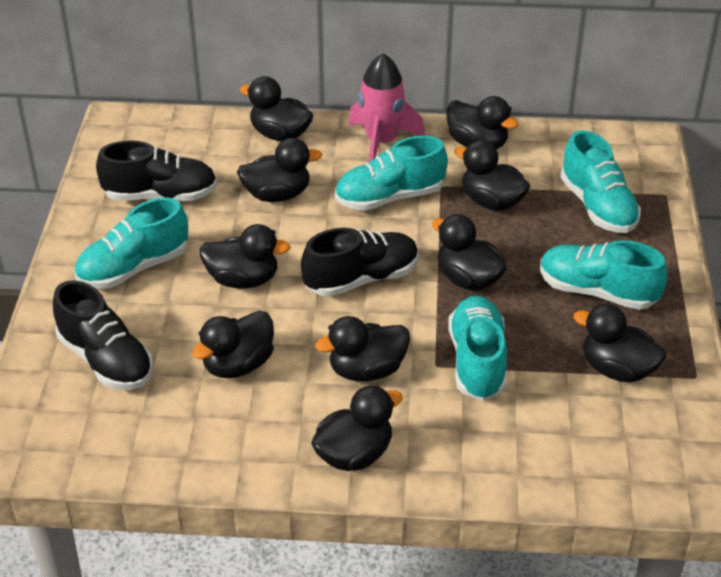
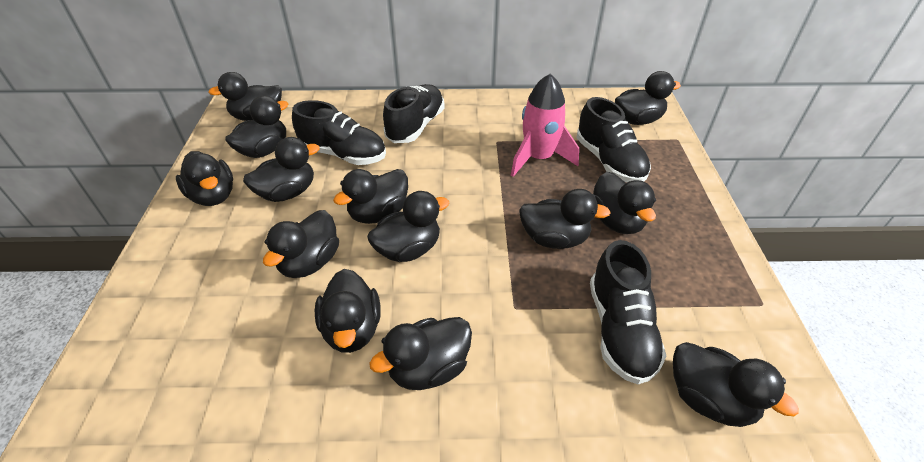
black duck: 10 -> 13
black shoe: 3 -> 4
turquoise shoe: 5 -> 0

